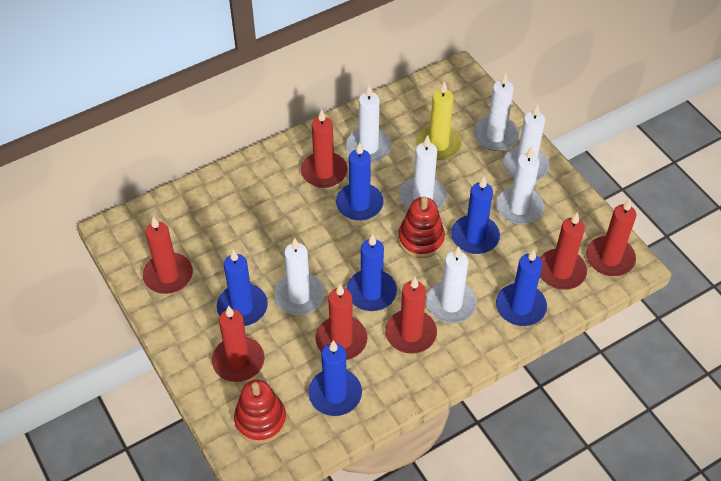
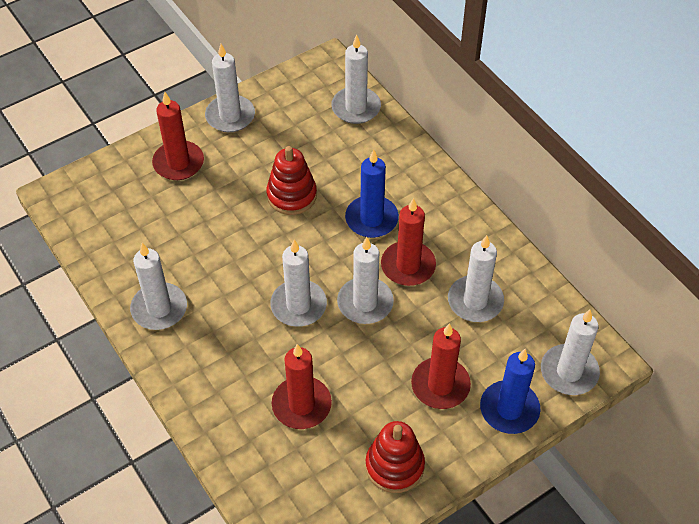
blue candle: 6 -> 2
red candle: 7 -> 4
yellow candle: 1 -> 0

